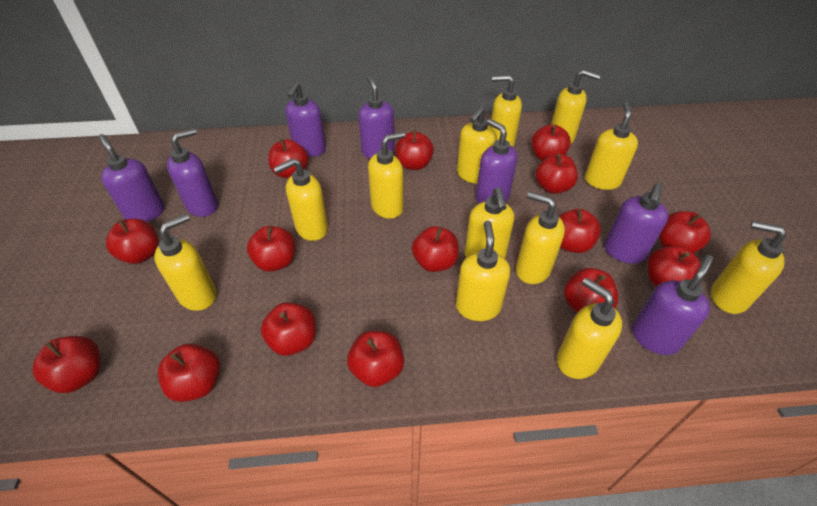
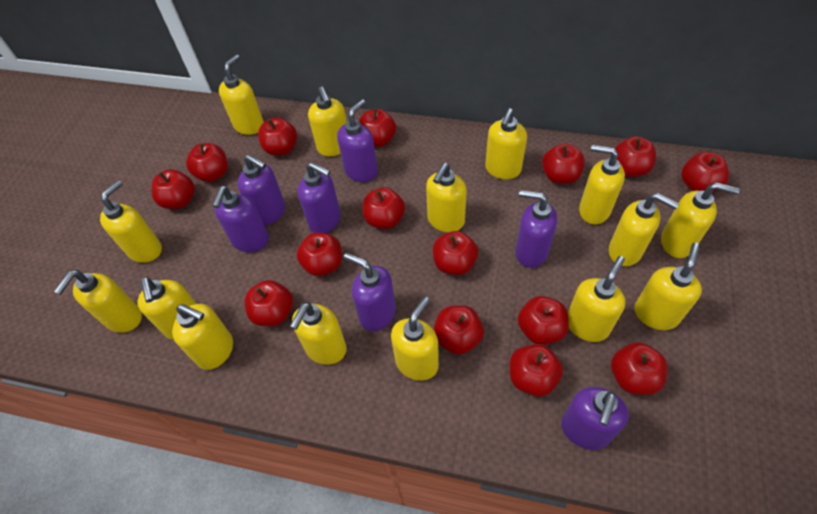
yellow soap dispenser: 12 -> 15

